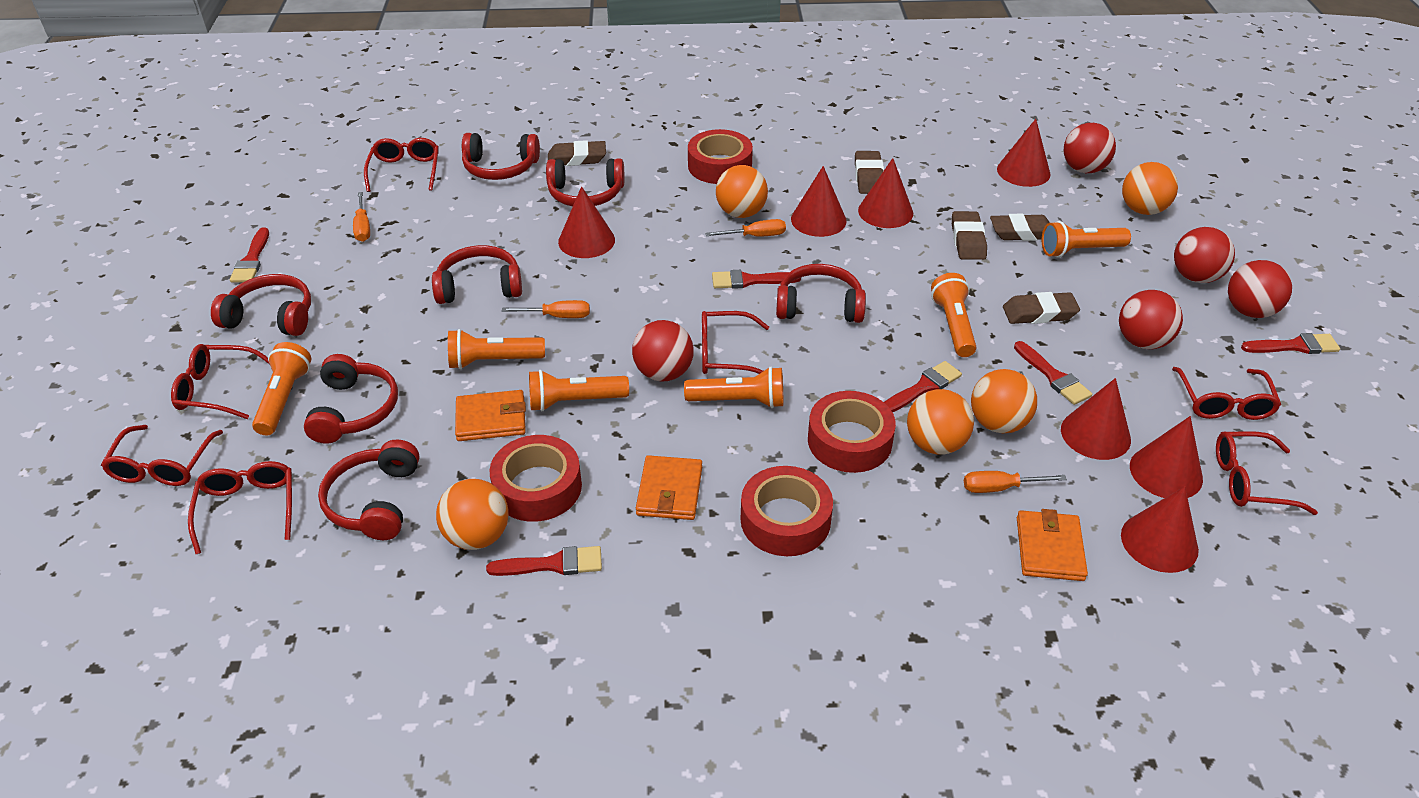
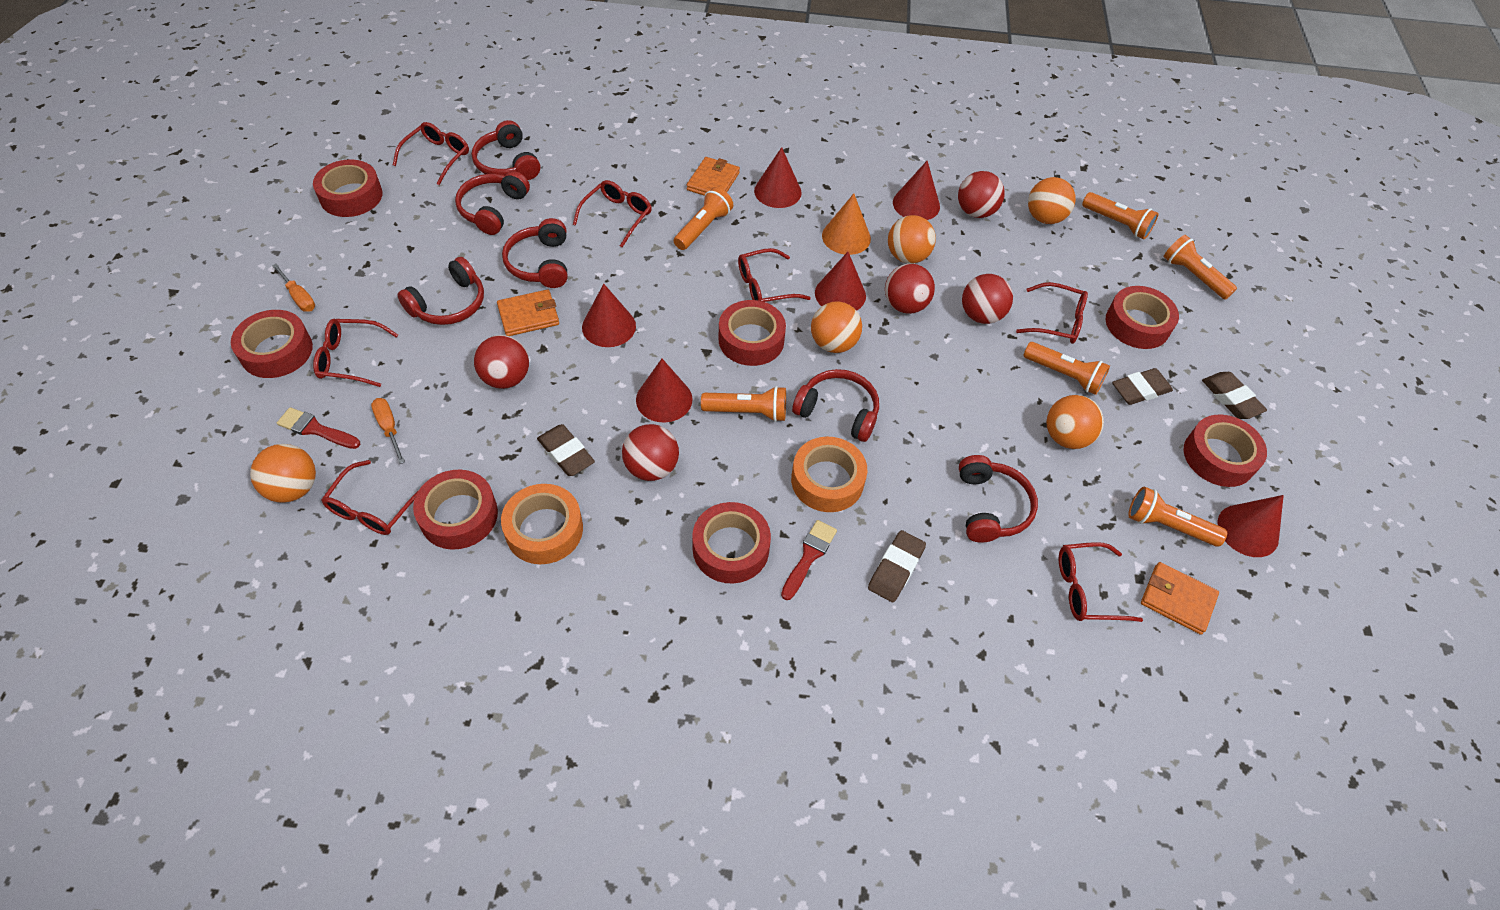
brown eraser: 5 -> 4
orange cone: 0 -> 1
orange screwdriver: 4 -> 2
orange tape: 0 -> 2
red brush: 6 -> 2
red cone: 7 -> 6
red headphones: 7 -> 6
red tape: 4 -> 7

